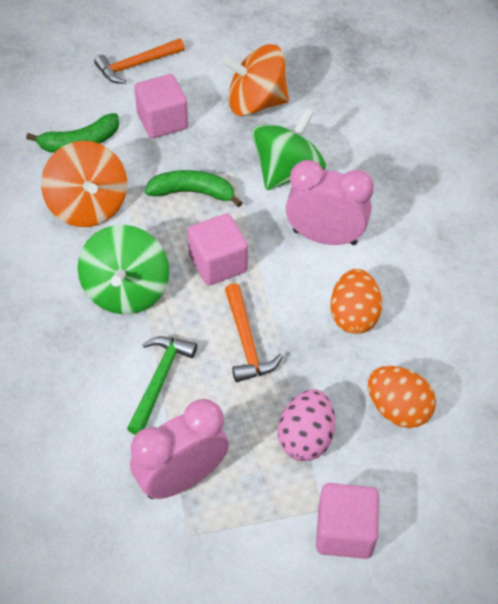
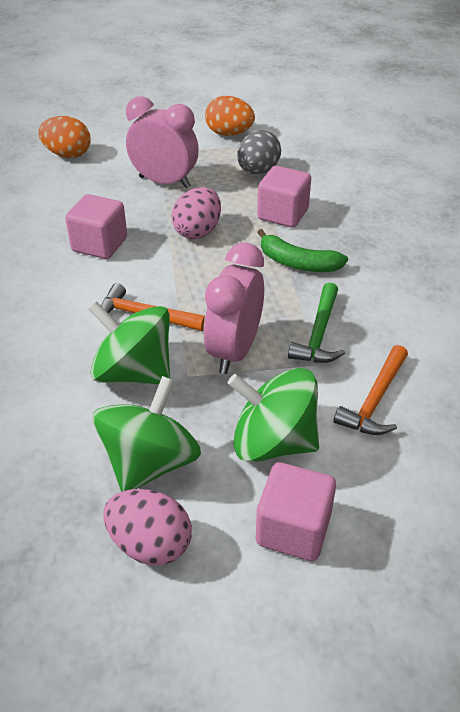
green banana: 2 -> 1
green spinning top: 2 -> 3
grey egg: 0 -> 1
orange spinning top: 2 -> 0
pink egg: 1 -> 2

